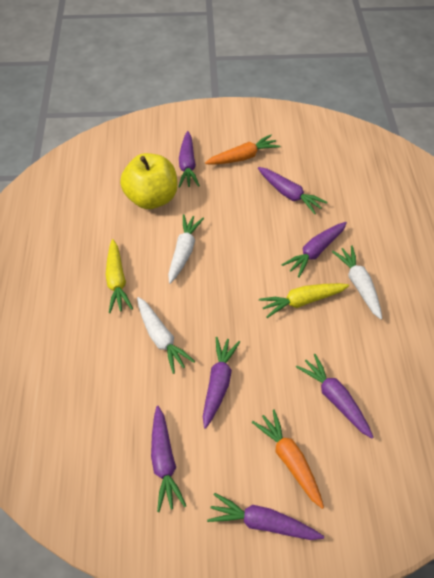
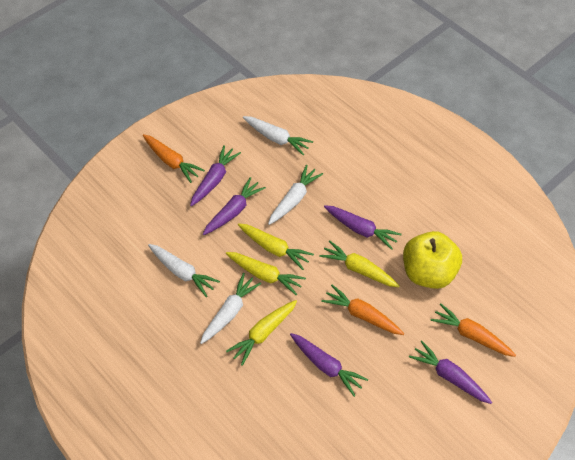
orange carrot: 2 -> 3
purple carrot: 7 -> 5
white carrot: 3 -> 4
yellow carrot: 2 -> 4

